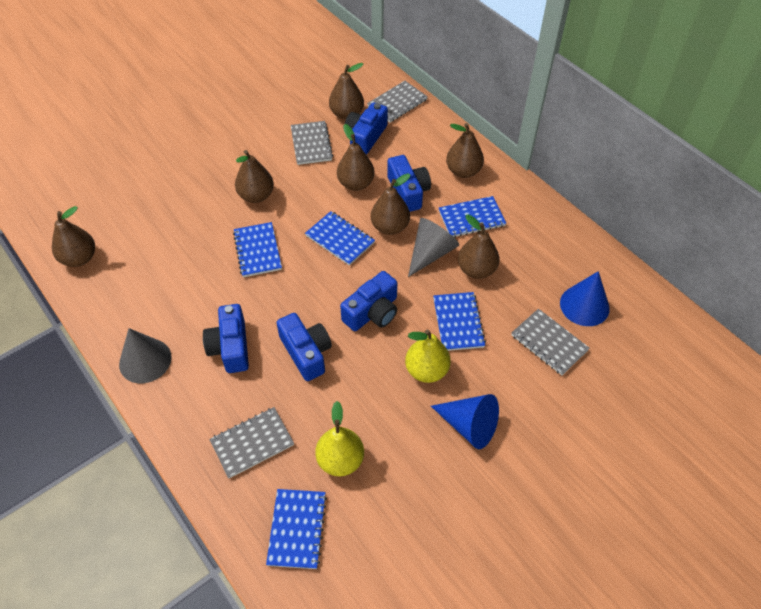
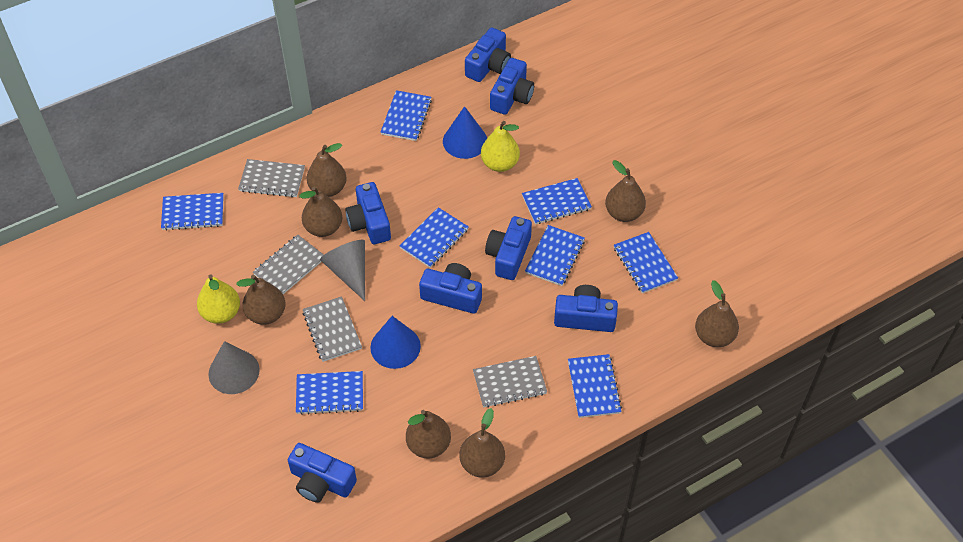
blue camera: 5 -> 7
blue notebook: 5 -> 8

